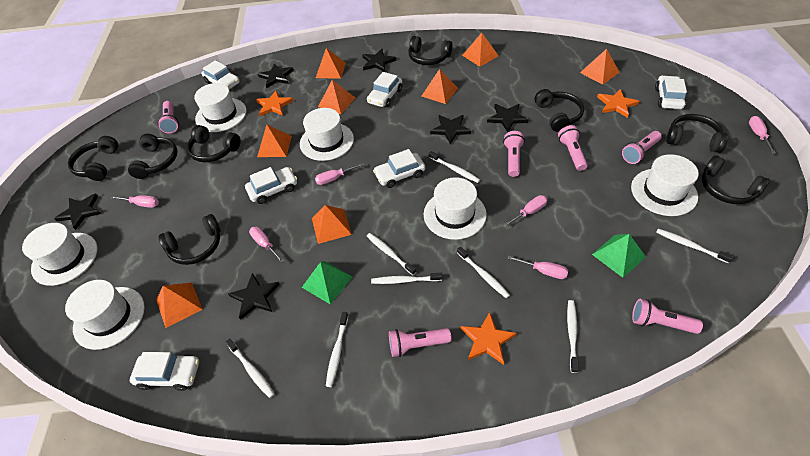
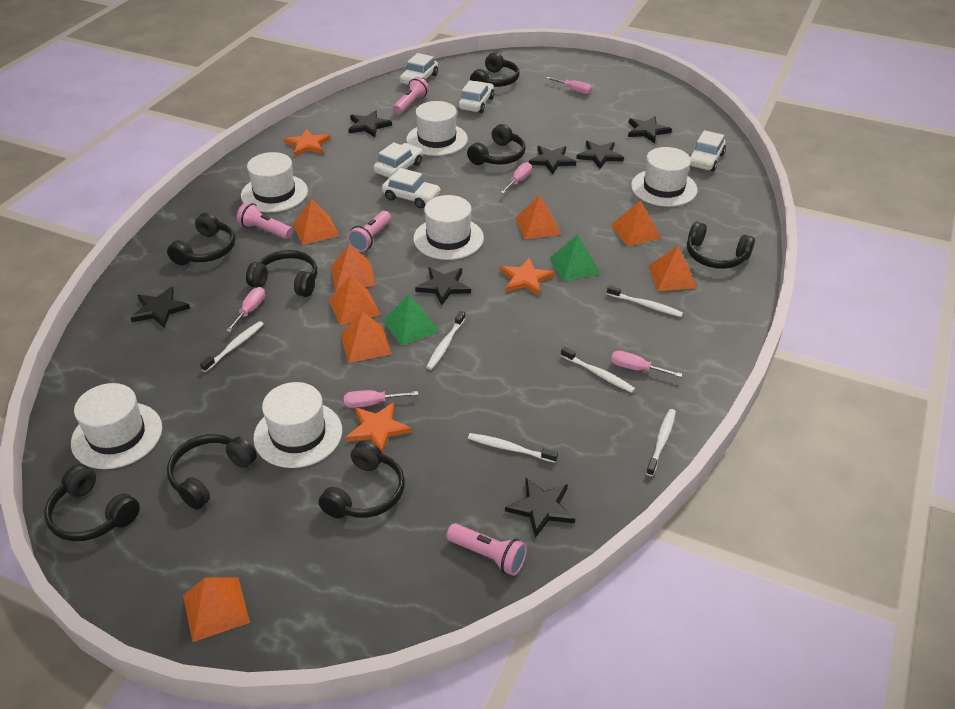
black star: 6 -> 7
pink flashlight: 6 -> 4
pink screwdriver: 6 -> 5
white car: 6 -> 5
white toothbrush: 8 -> 6

